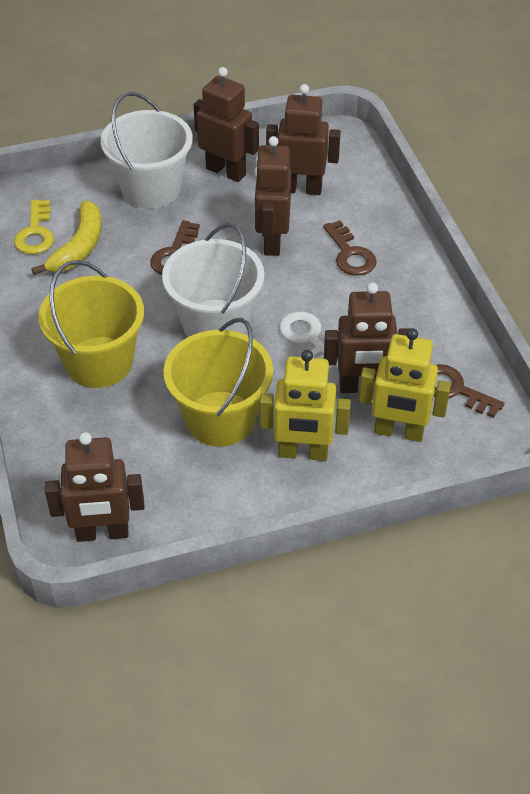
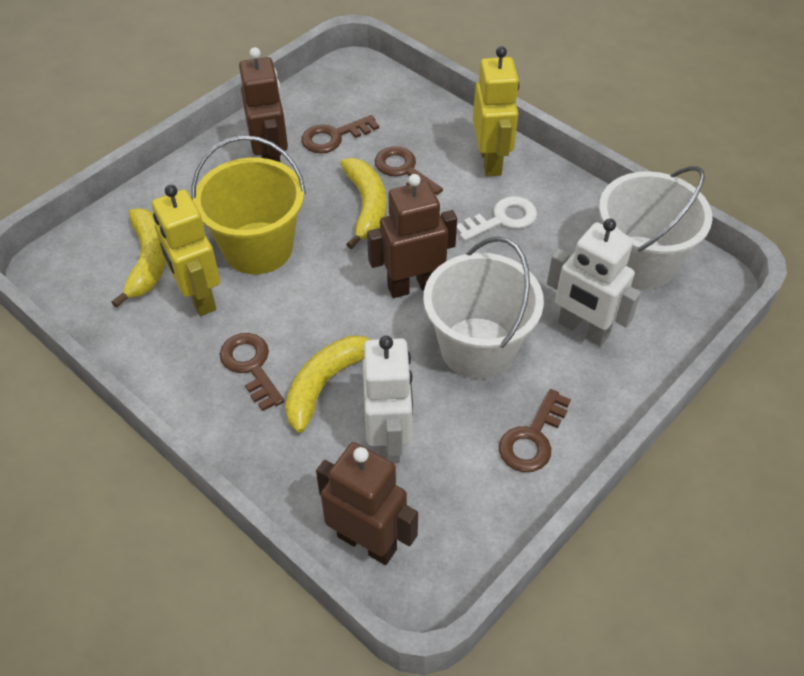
brown key: 3 -> 4
brown robot: 5 -> 3
white robot: 0 -> 2
yellow banana: 1 -> 3
yellow bucket: 2 -> 1
yellow key: 1 -> 0

